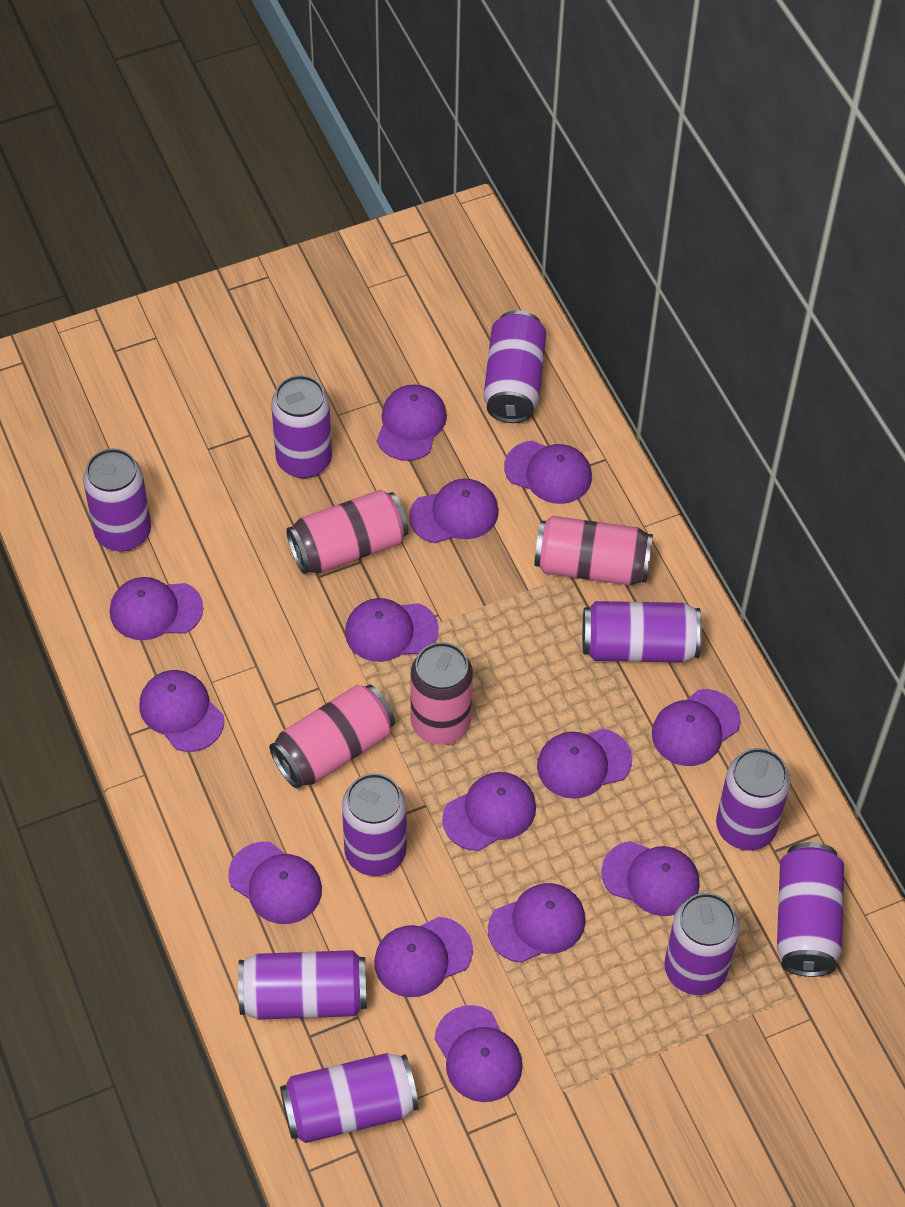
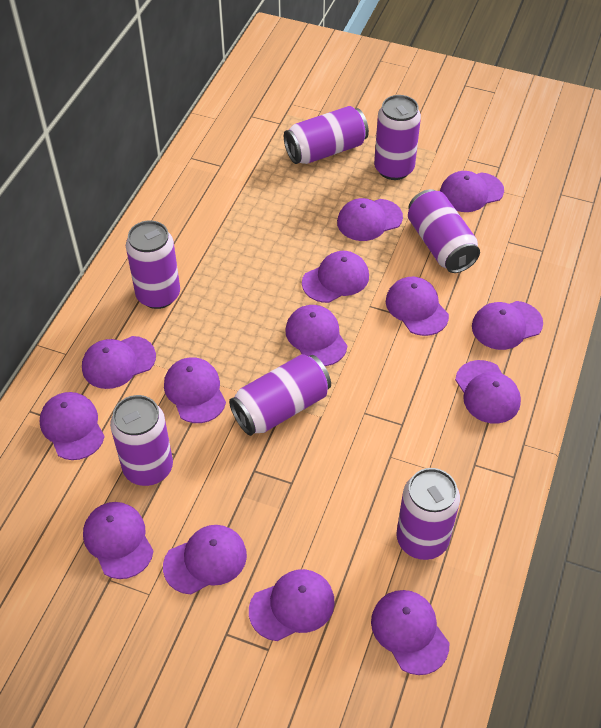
pink can: 4 -> 0
purple can: 10 -> 7

